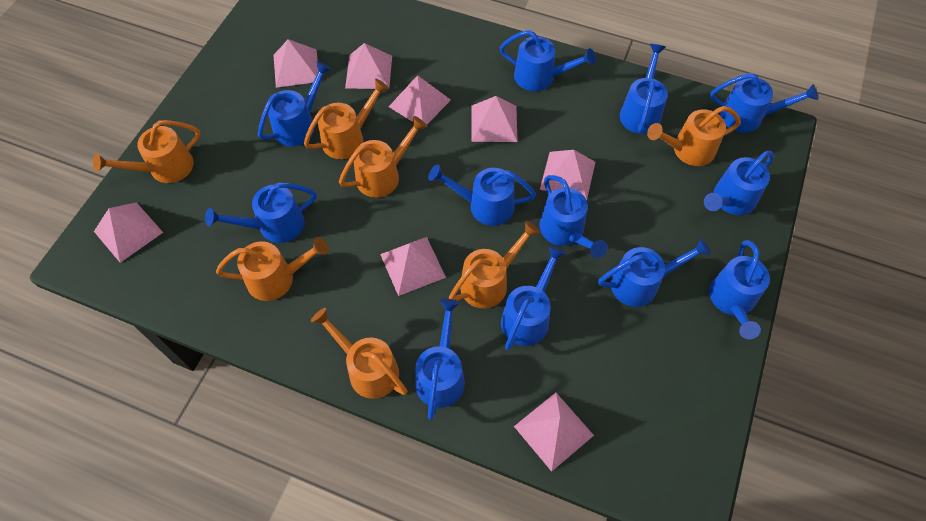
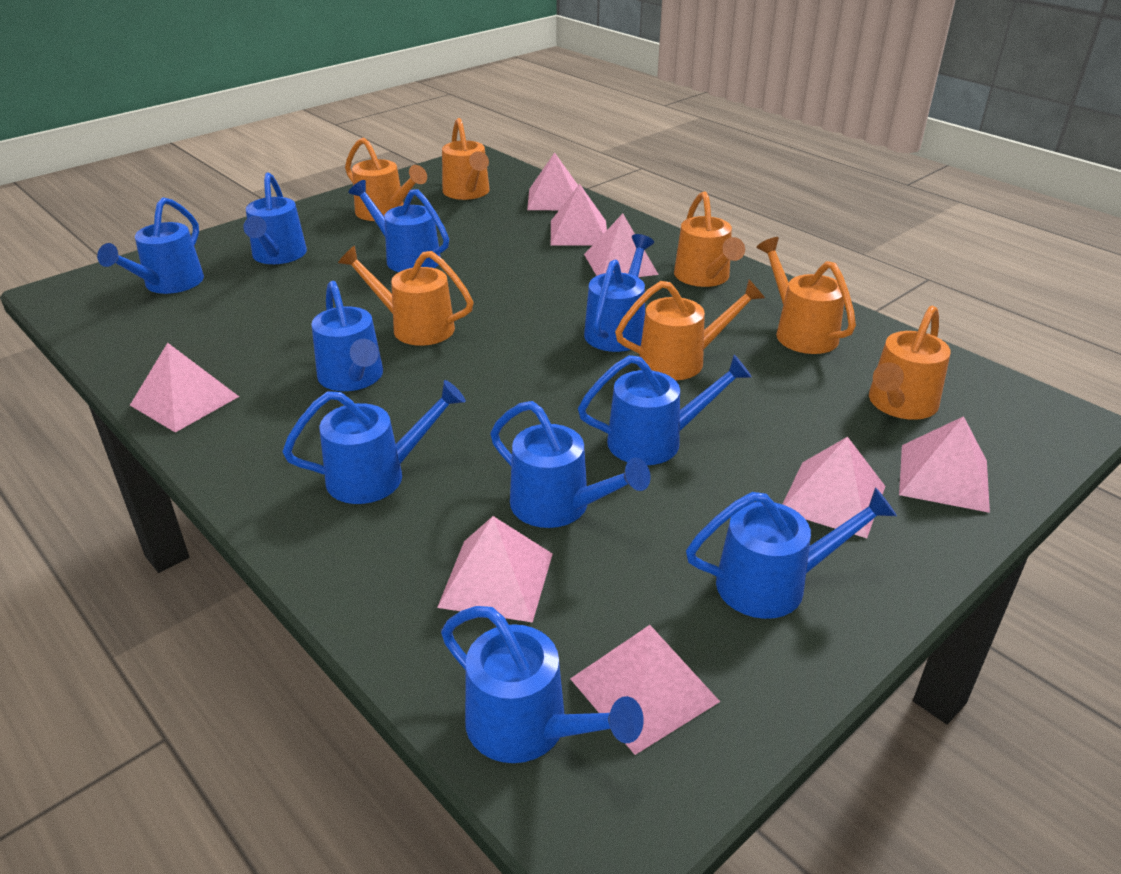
blue watering can: 12 -> 10

